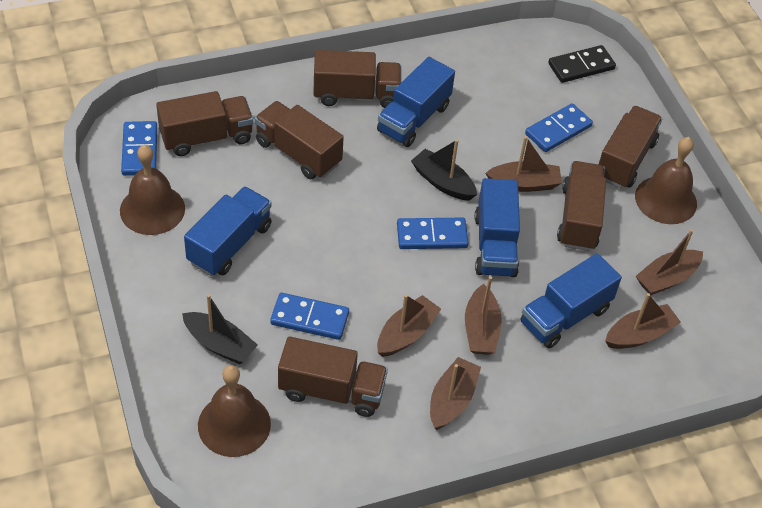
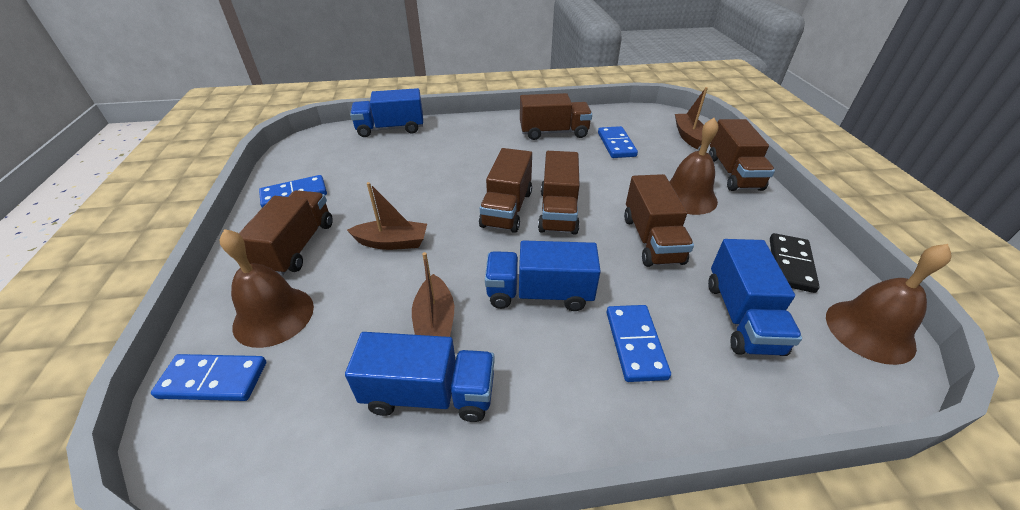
black boat: 2 -> 0
brown boat: 6 -> 3

